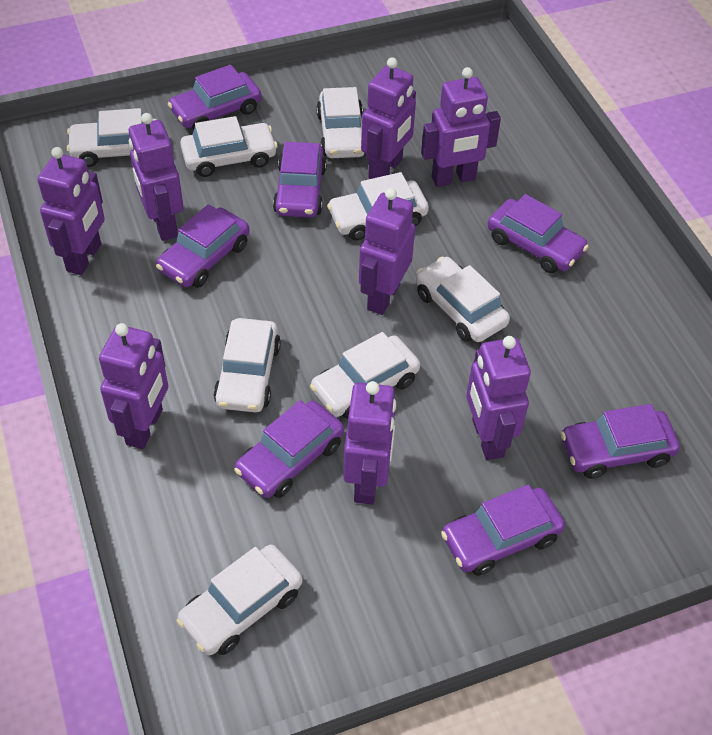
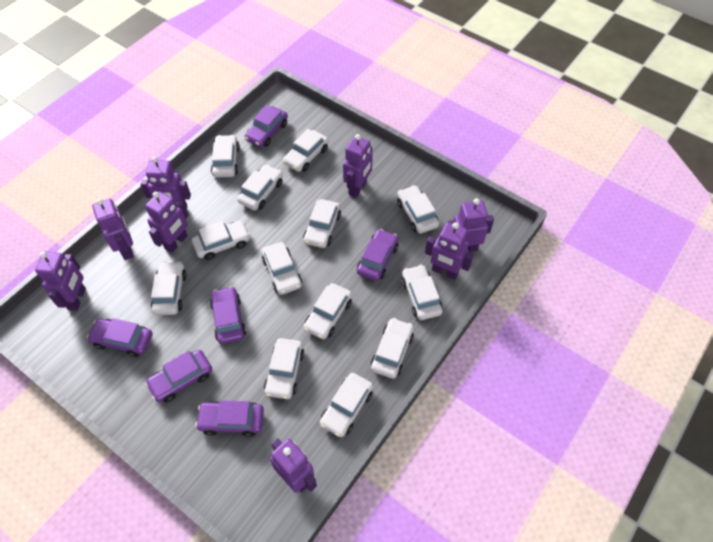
purple car: 7 -> 6
white car: 8 -> 13

